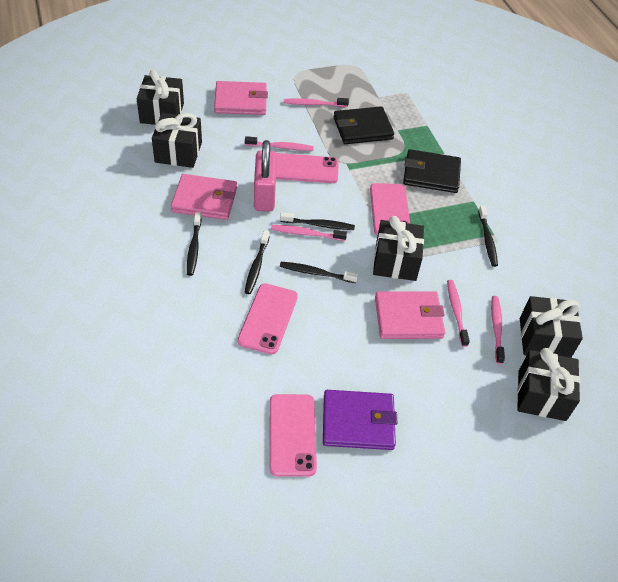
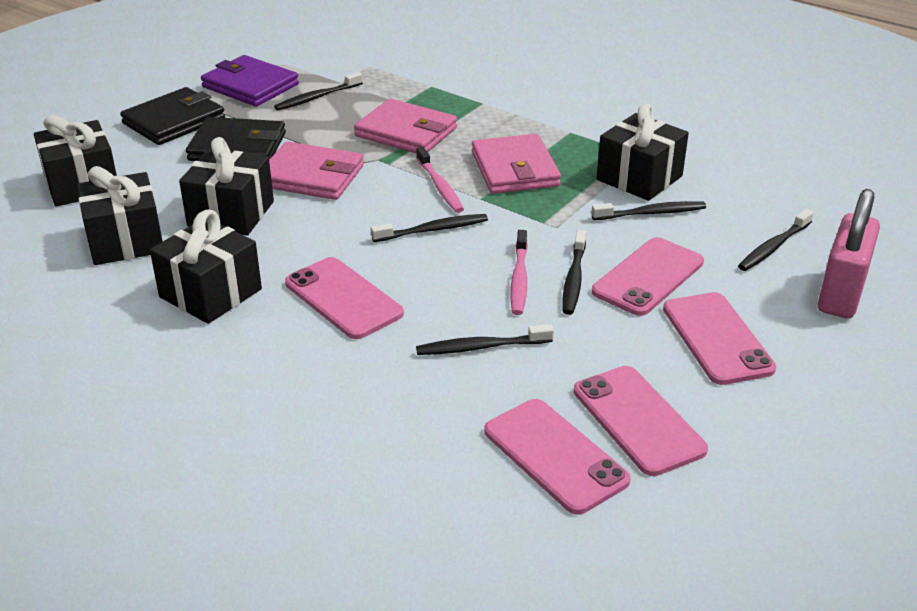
black toothbrush: 5 -> 6
pink phone: 4 -> 5
pink toothbrush: 5 -> 2

